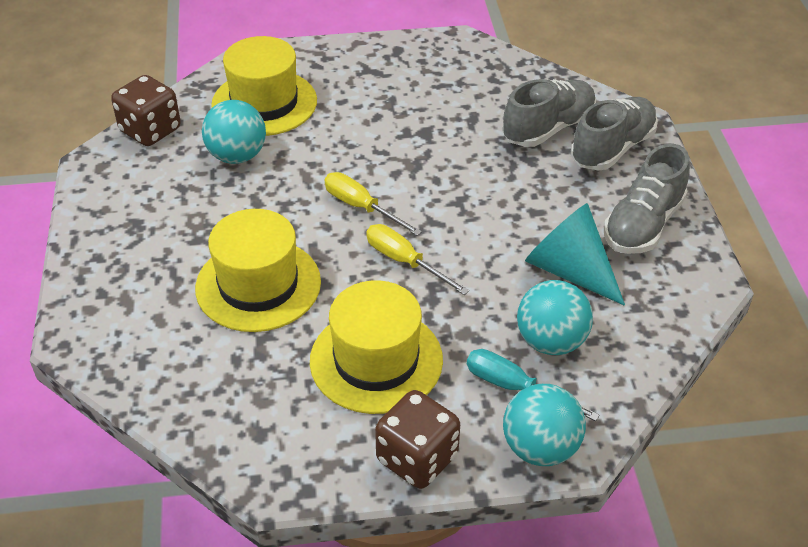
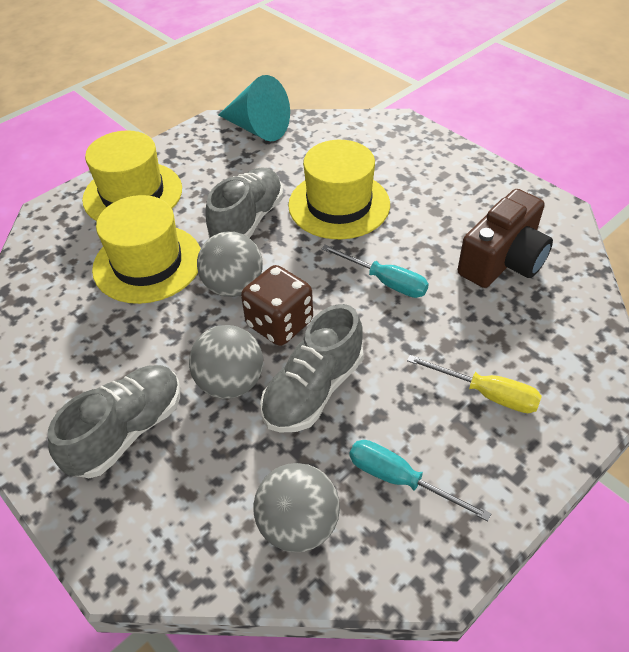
brown camera: 0 -> 1
brown dice: 2 -> 1
grey ball: 0 -> 3
turquoise ball: 3 -> 0
turquoise screwdriver: 1 -> 2
yellow screwdriver: 2 -> 1

